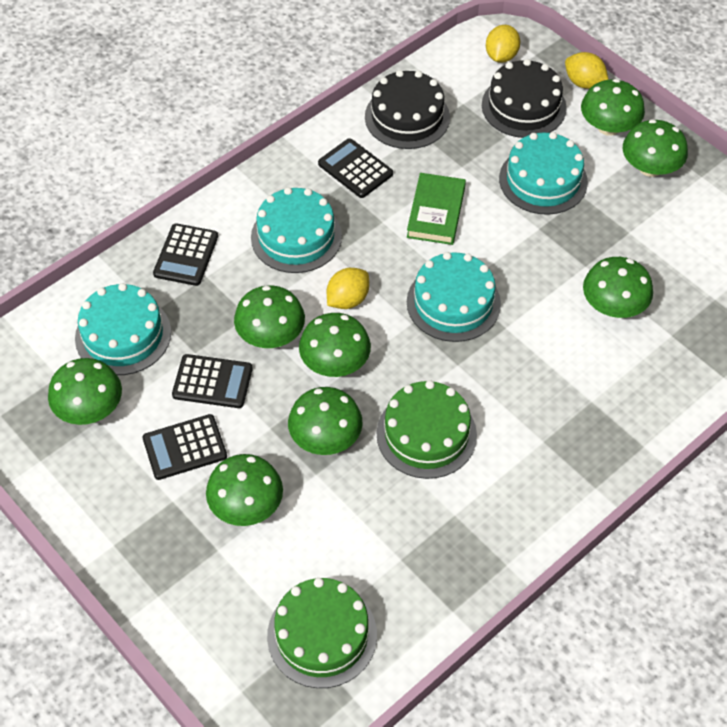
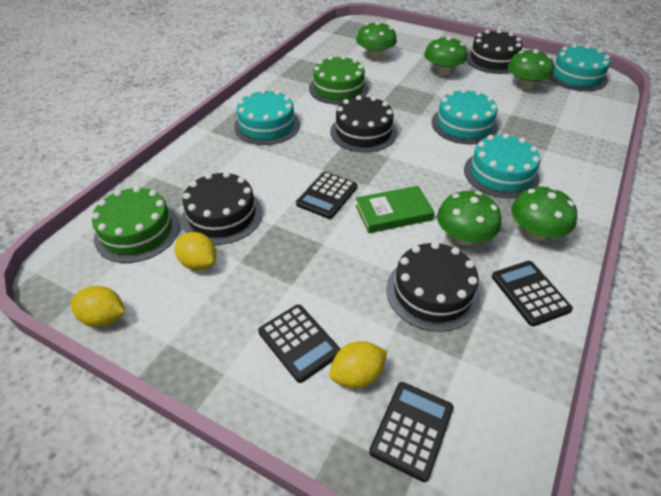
black cake: 2 -> 4
green mushroom: 8 -> 5

